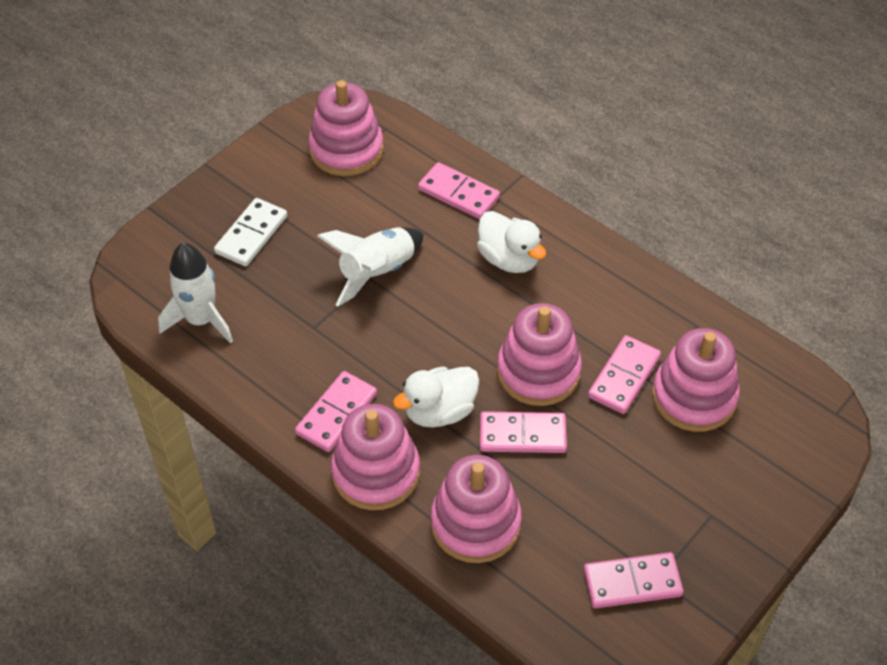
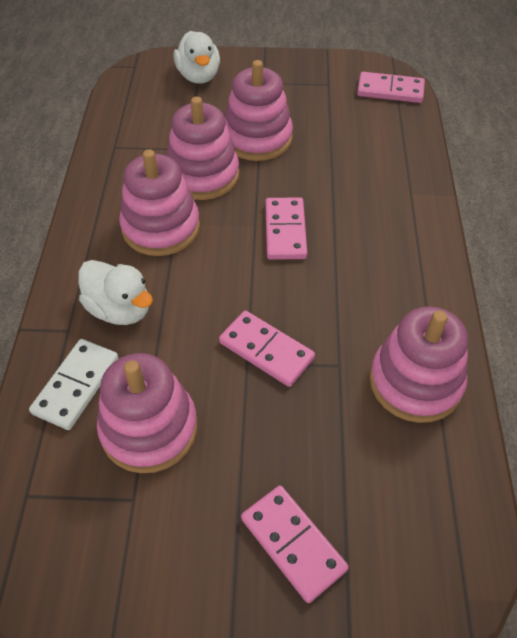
pink domino: 5 -> 4
white rocket: 2 -> 0

